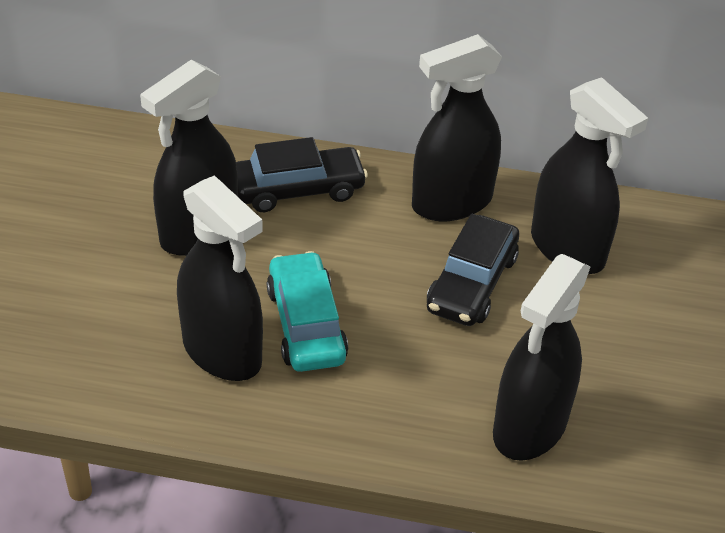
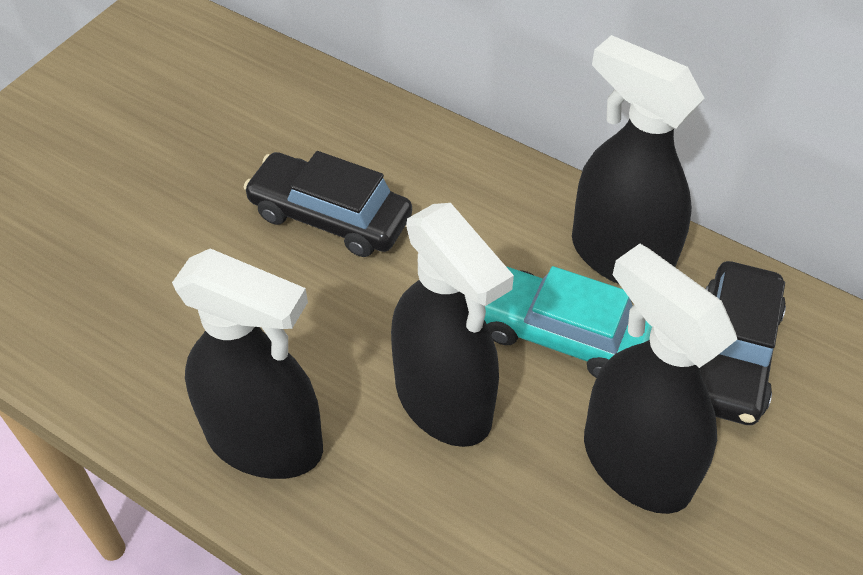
black spray bottle: 5 -> 4

